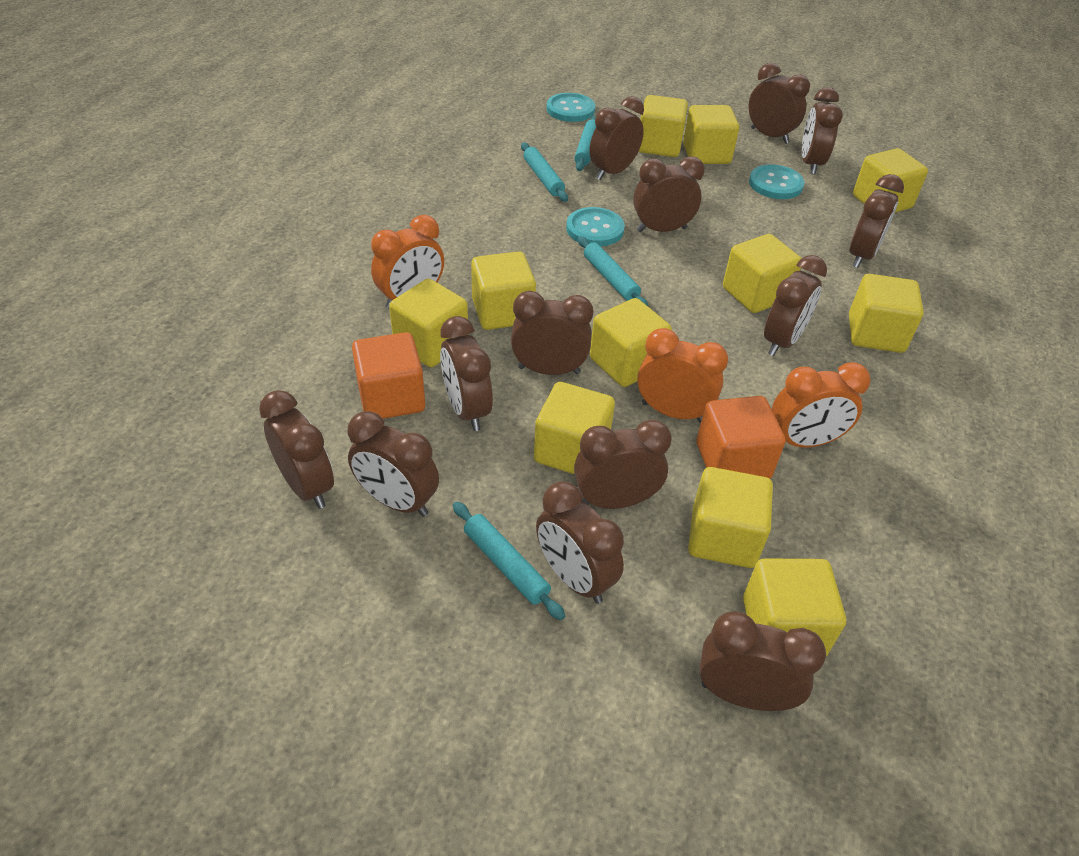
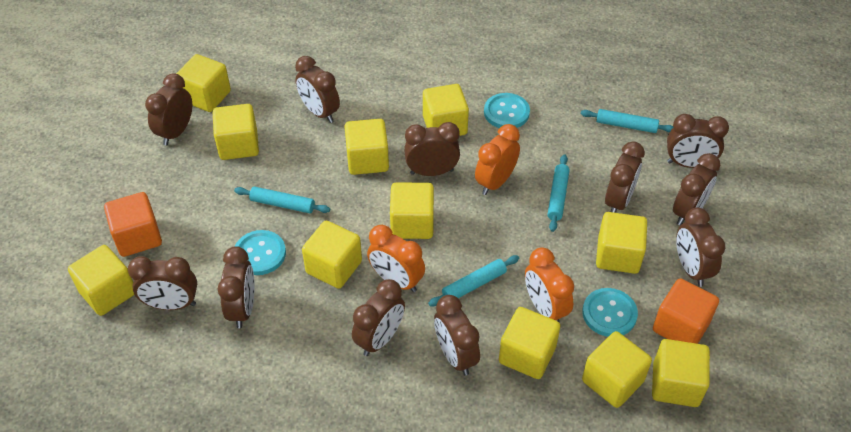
brown clock: 13 -> 11

